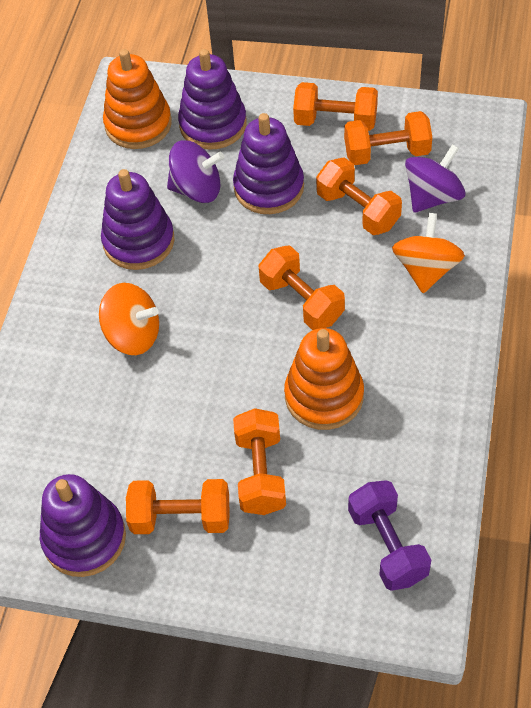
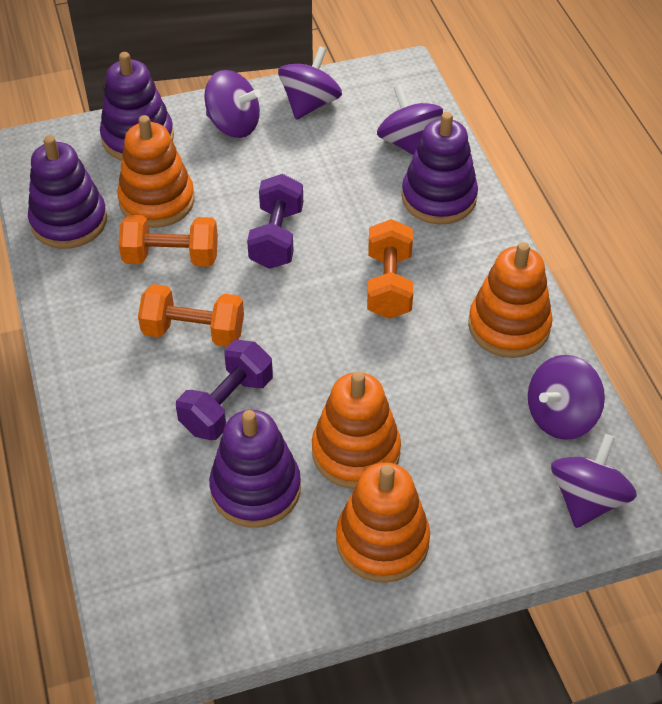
orange dumbbell: 6 -> 3
orange spinning top: 2 -> 0
orange stacking toy: 2 -> 4
purple dumbbell: 1 -> 2
purple spinning top: 2 -> 5

